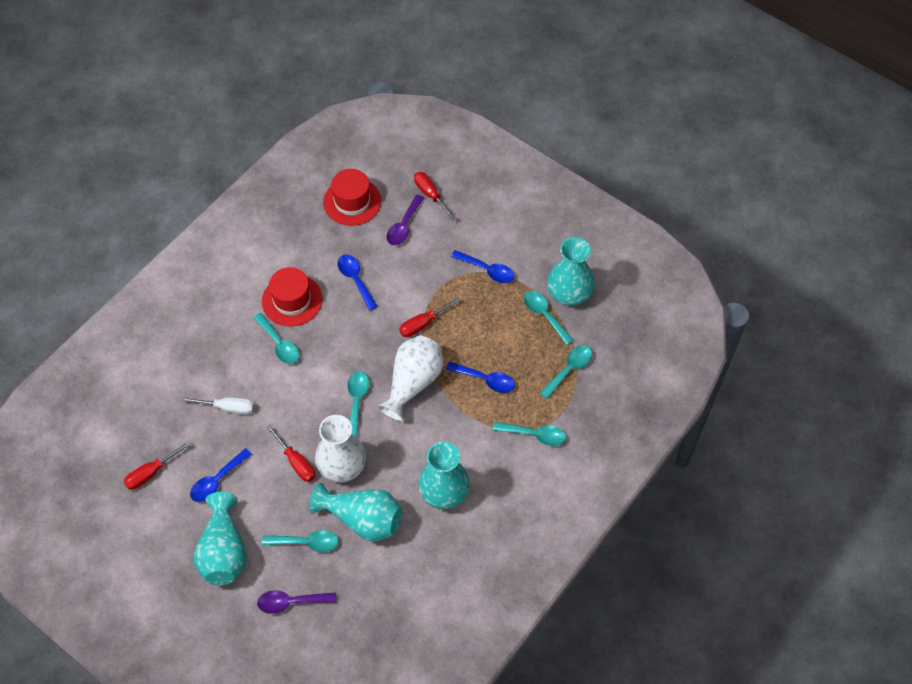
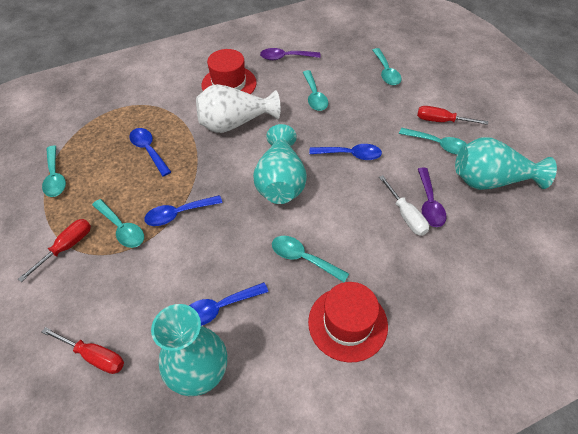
red screwdriver: 4 -> 3
turquoise vase: 4 -> 3
white vase: 2 -> 1

